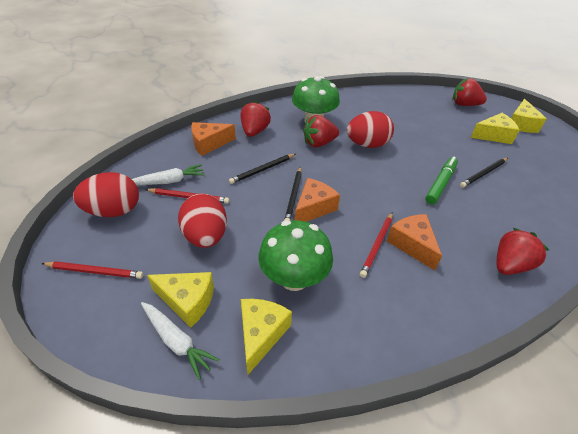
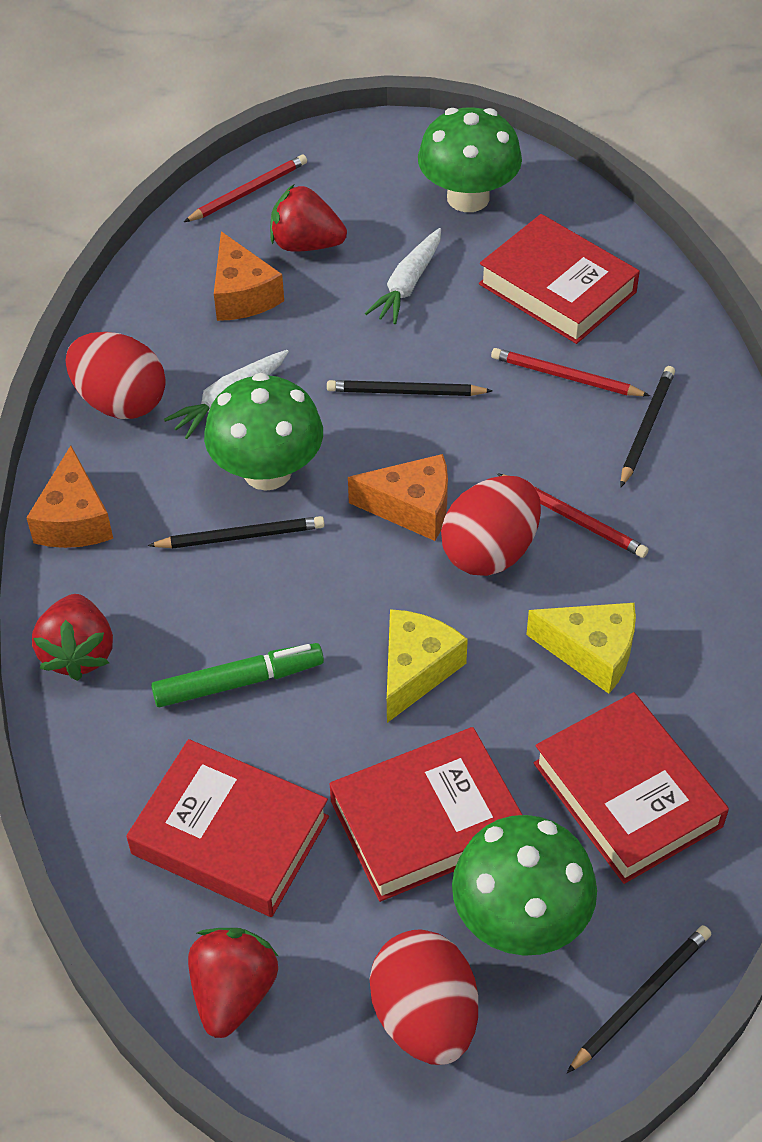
black pencil: 3 -> 4
green mushroom: 2 -> 3
red book: 0 -> 4
red strawberry: 4 -> 3
yellow cheese: 4 -> 2

